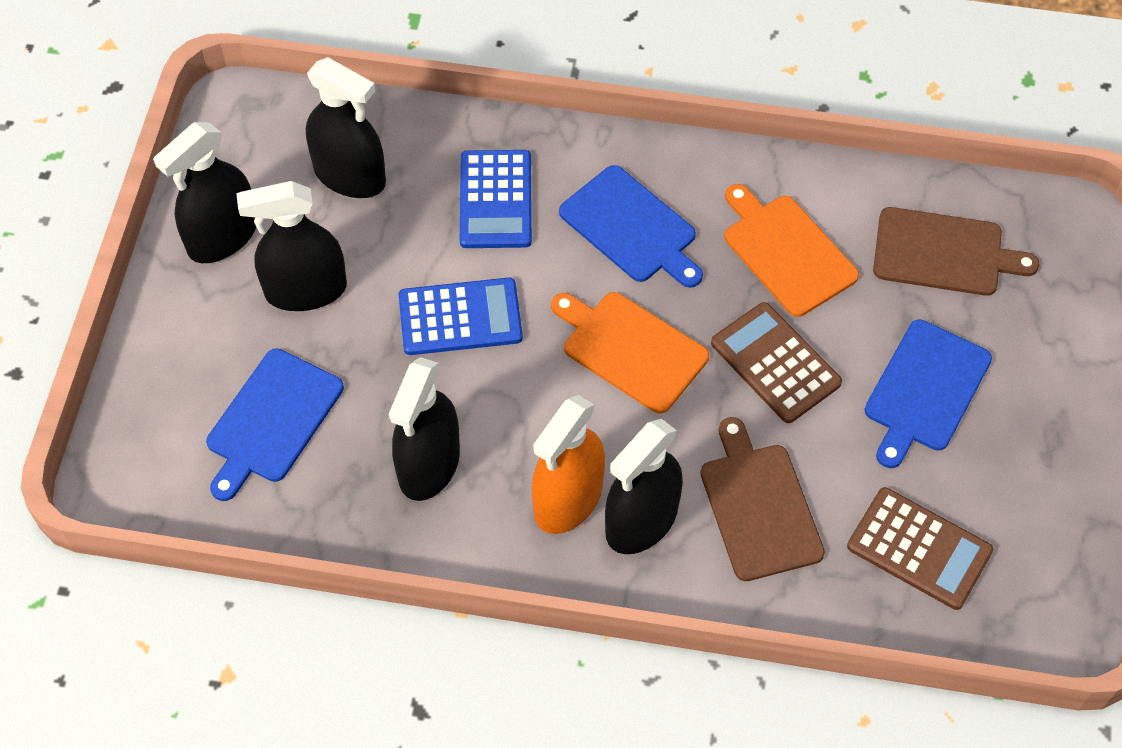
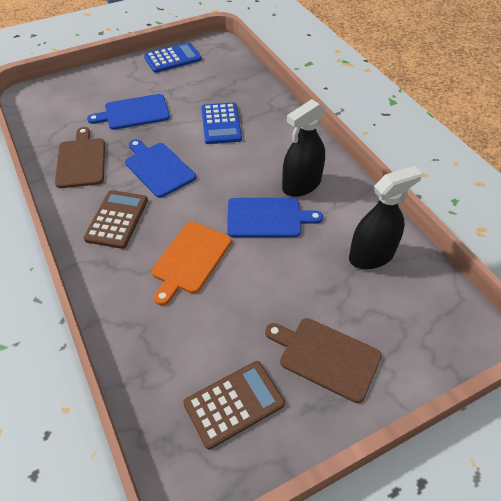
black spray bottle: 5 -> 2
orange cutting board: 2 -> 1
orange spray bottle: 1 -> 0

